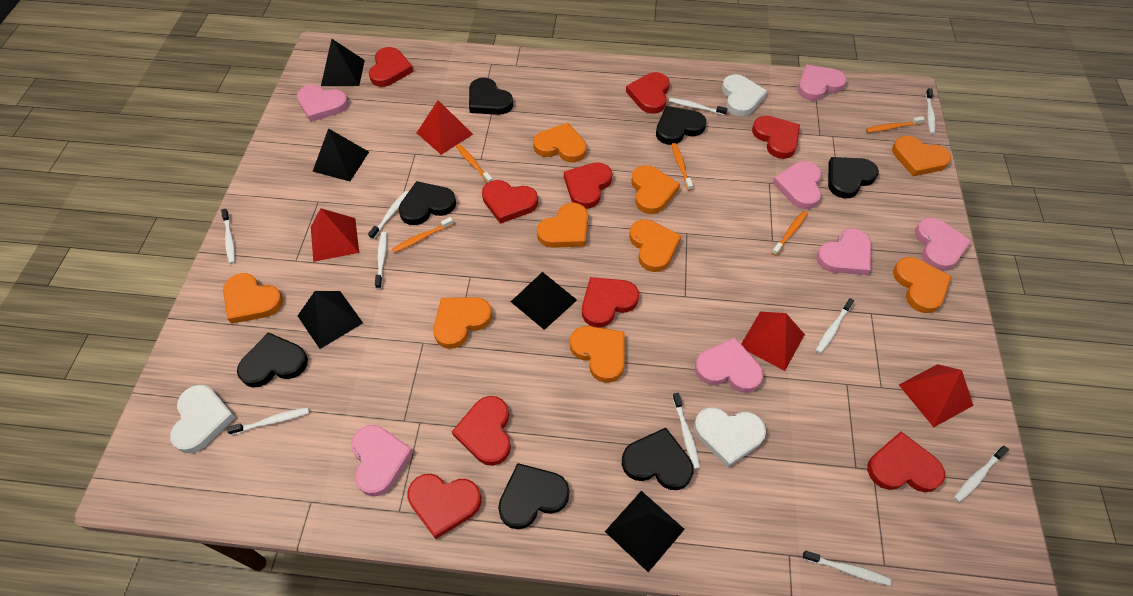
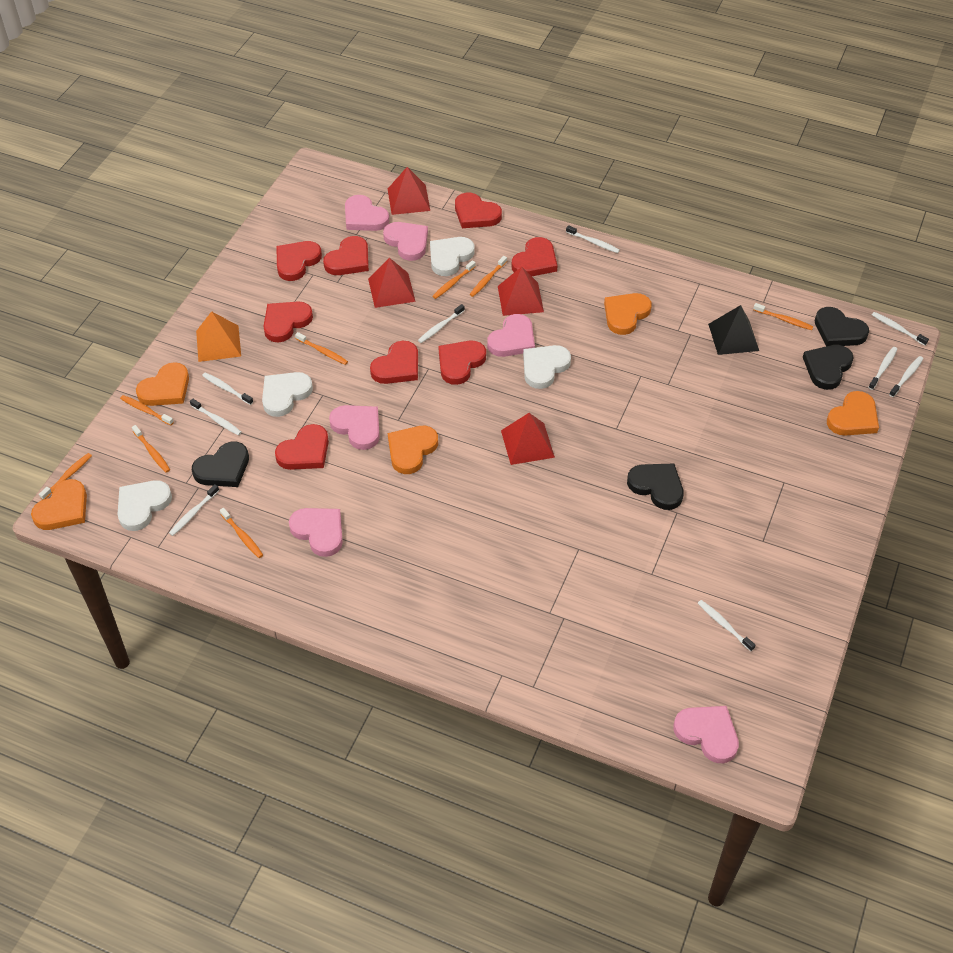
black heart: 7 -> 4
black pyramid: 5 -> 1
orange heart: 9 -> 5
orange pyramid: 0 -> 1
orange toothbrush: 5 -> 8
pink heart: 7 -> 6
red heart: 9 -> 8
white heart: 3 -> 4
white toothbrush: 10 -> 9

